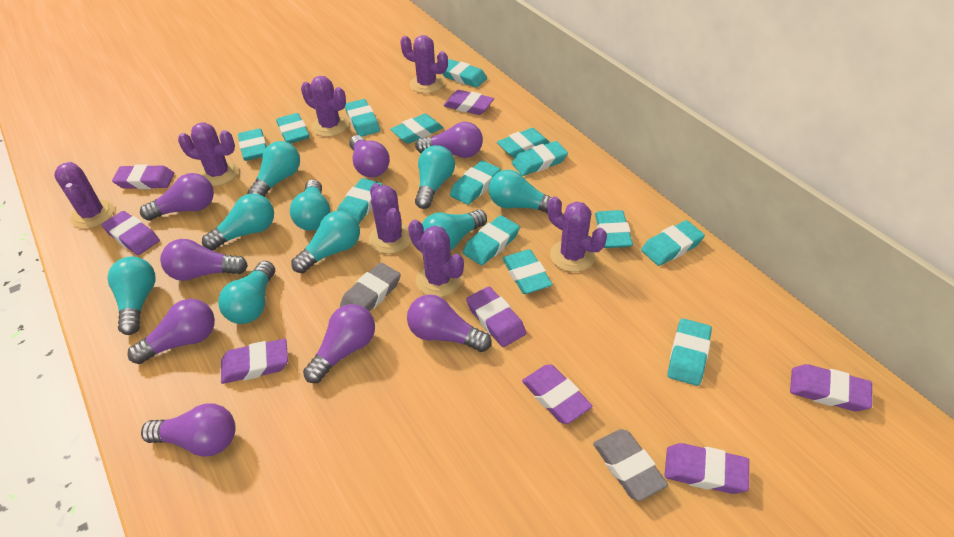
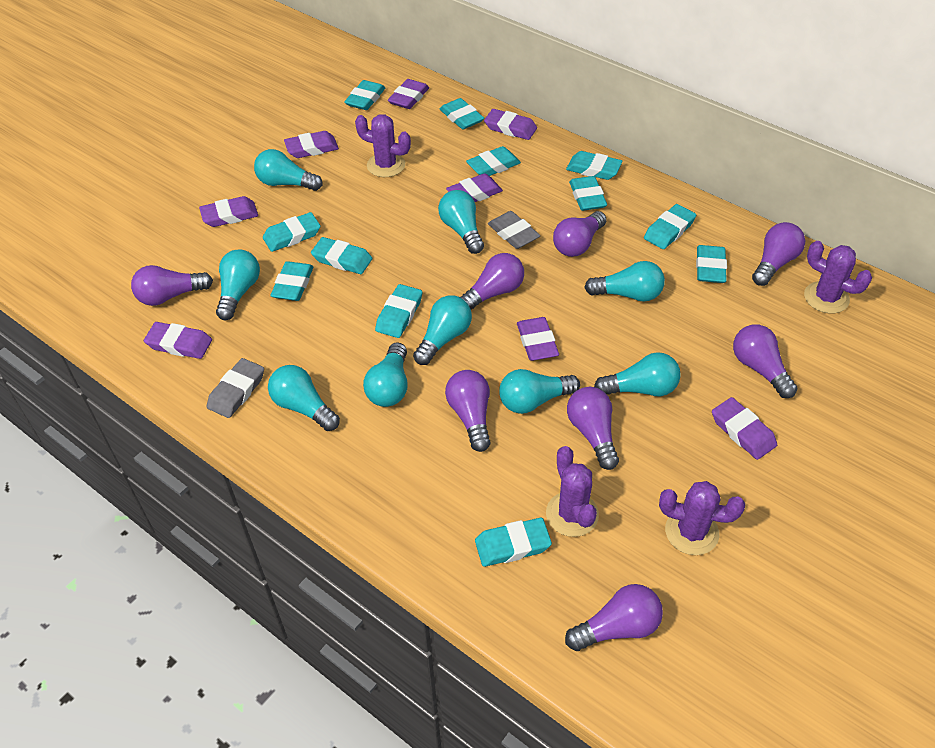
purple cactus: 7 -> 4
turquoise eraser: 14 -> 12

